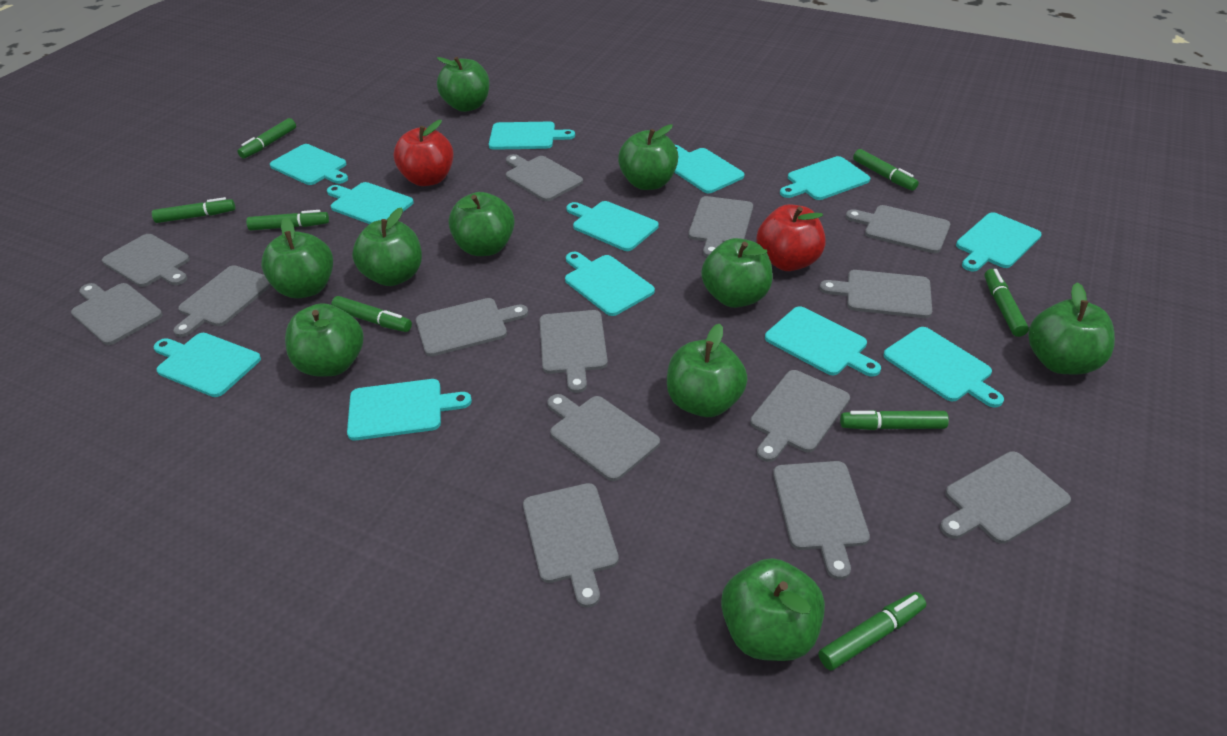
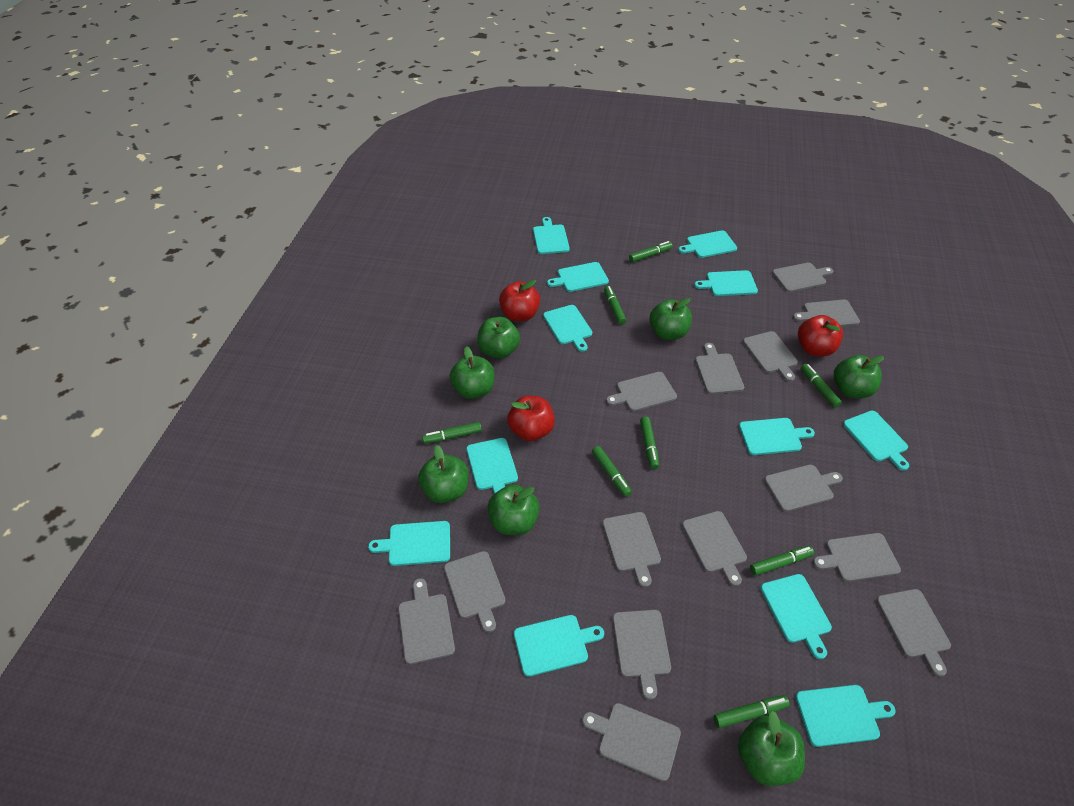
green apple: 10 -> 7
red apple: 2 -> 3

